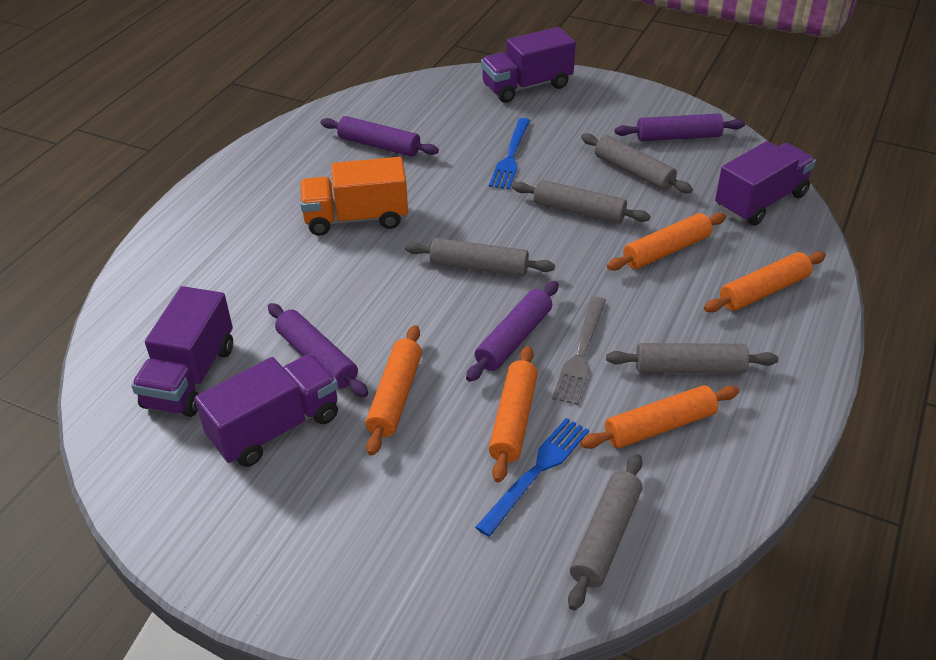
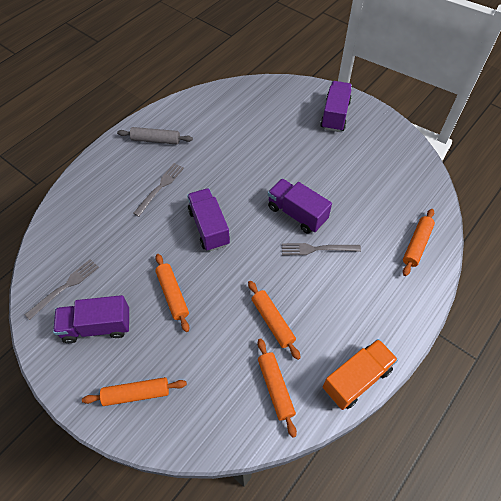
blue fork: 2 -> 0
grey fork: 1 -> 3
grey rolling pin: 5 -> 1
purple rolling pin: 4 -> 0

